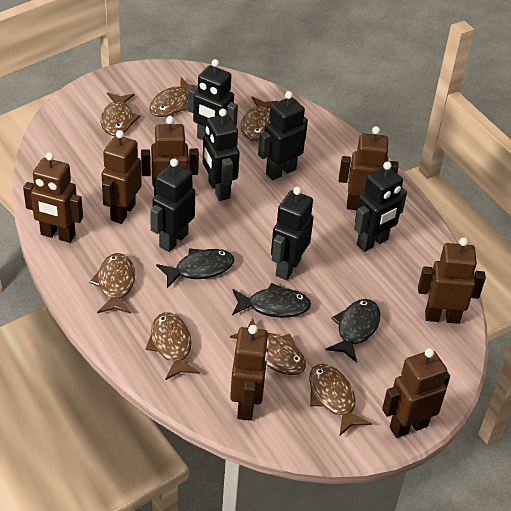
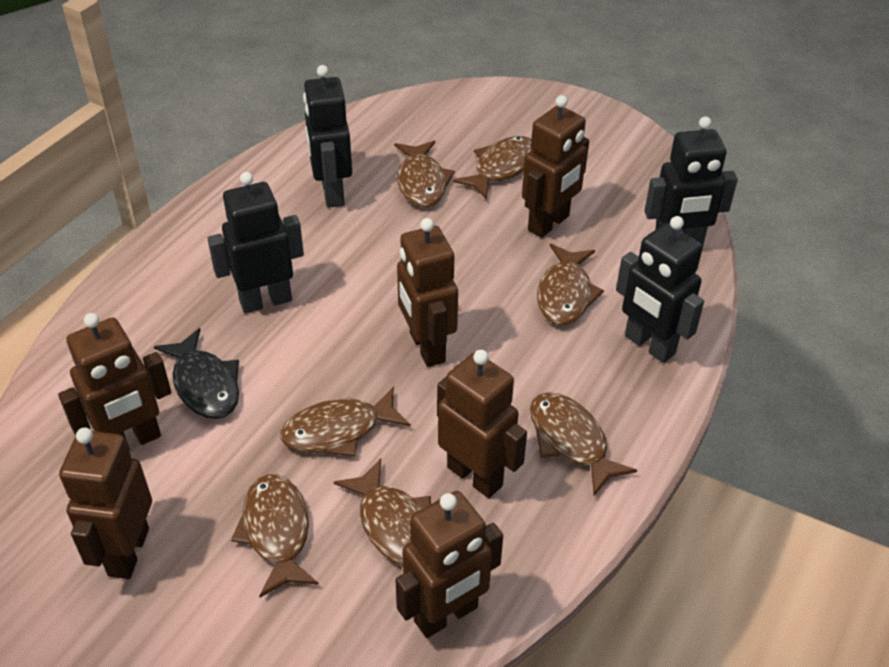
black fish: 3 -> 1
black robot: 6 -> 4
brown robot: 7 -> 6

